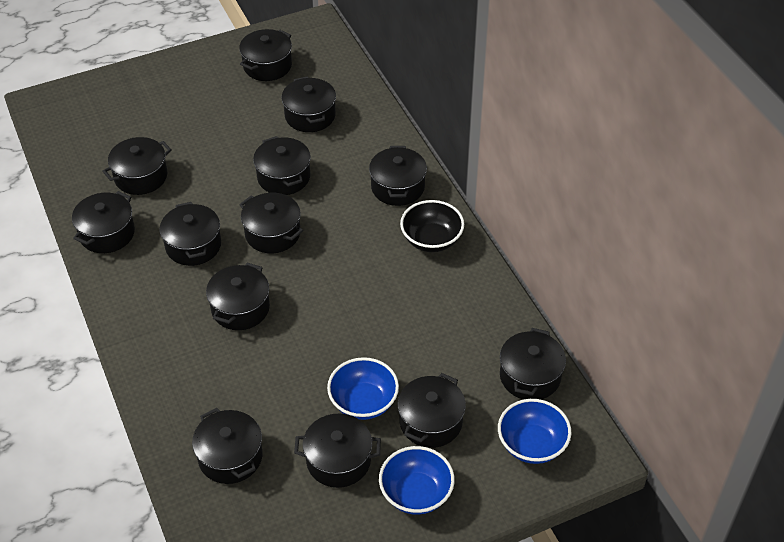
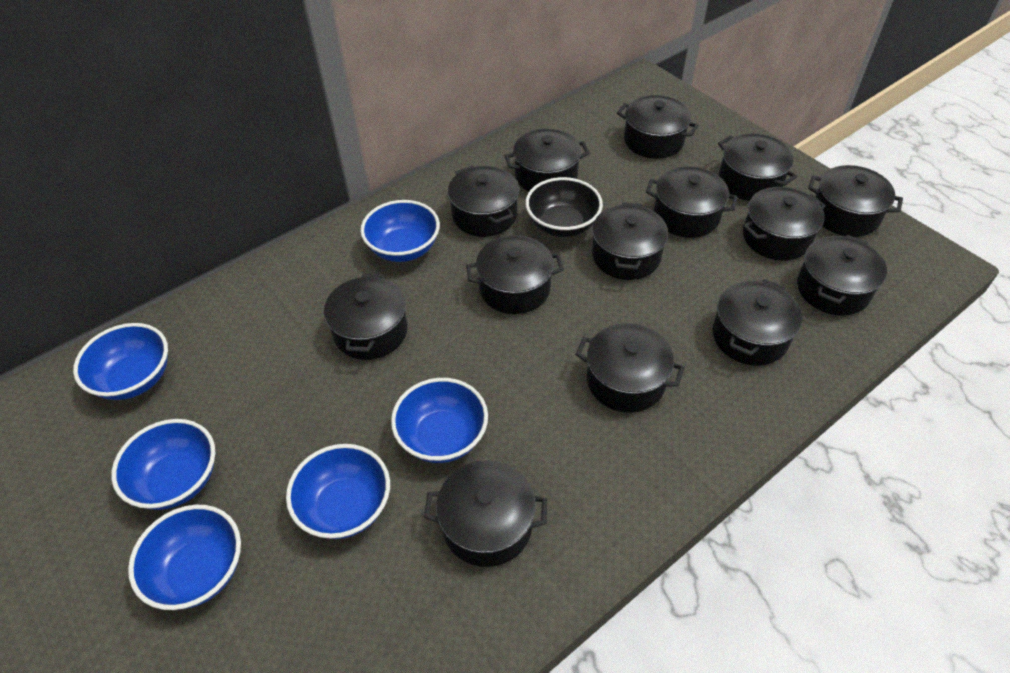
black pot: 13 -> 14
blue bowl: 3 -> 6

